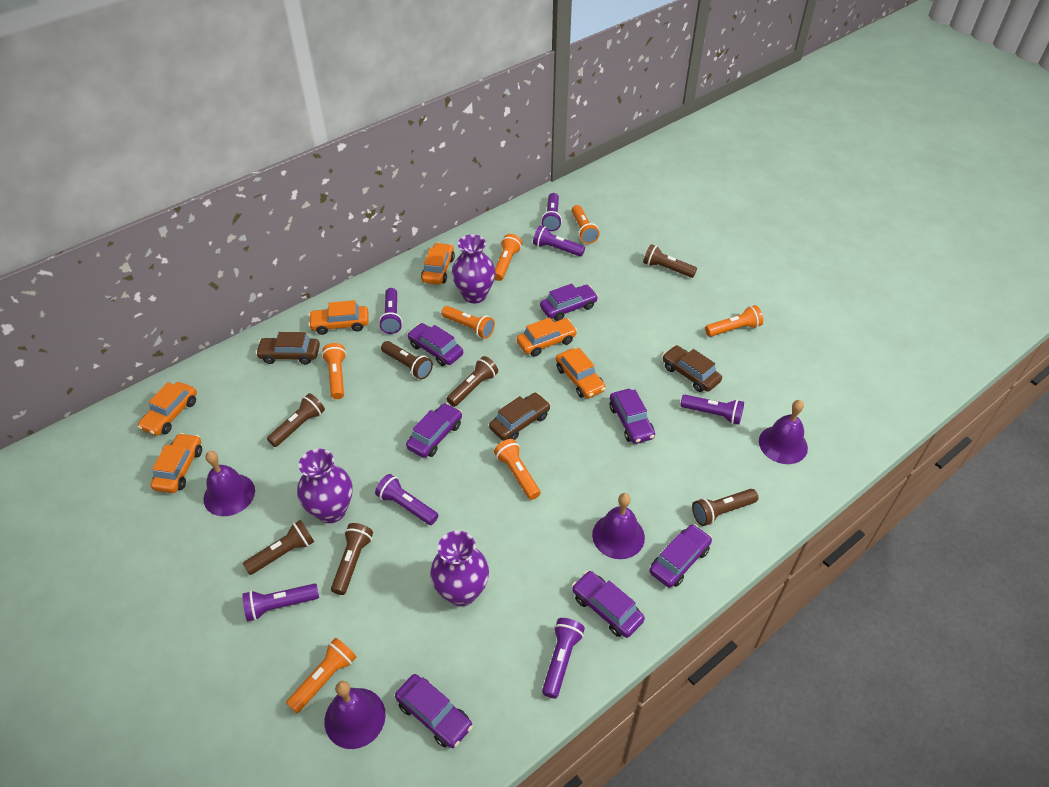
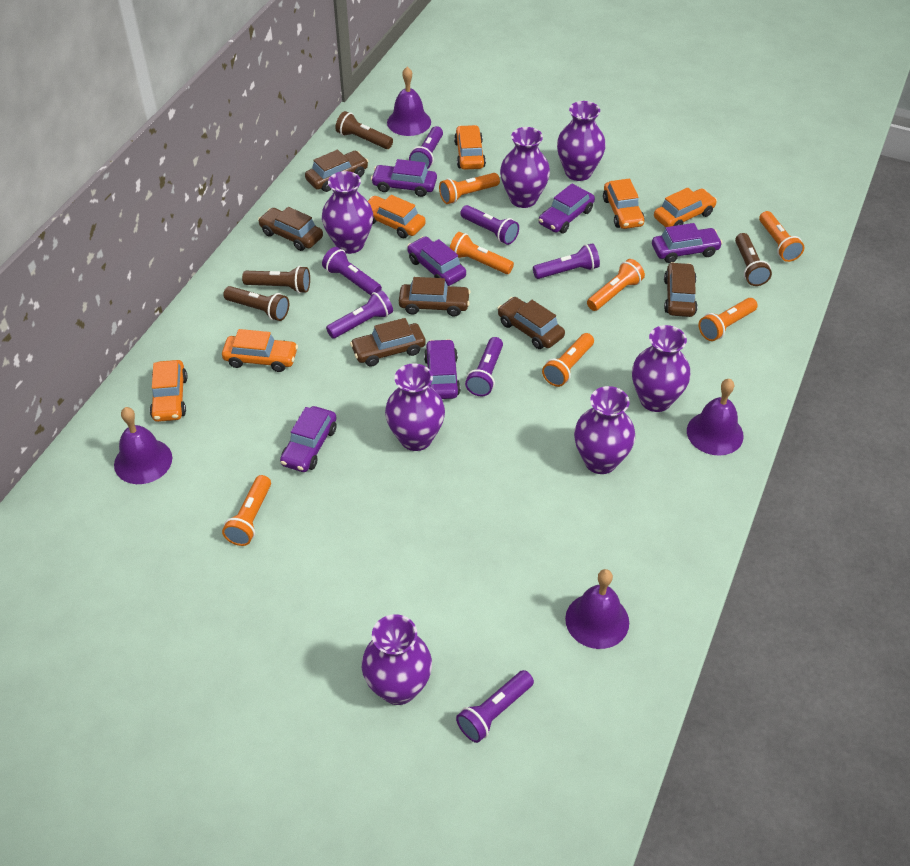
brown car: 3 -> 6
brown flashlight: 7 -> 4
purple car: 7 -> 6
purple vase: 3 -> 7

